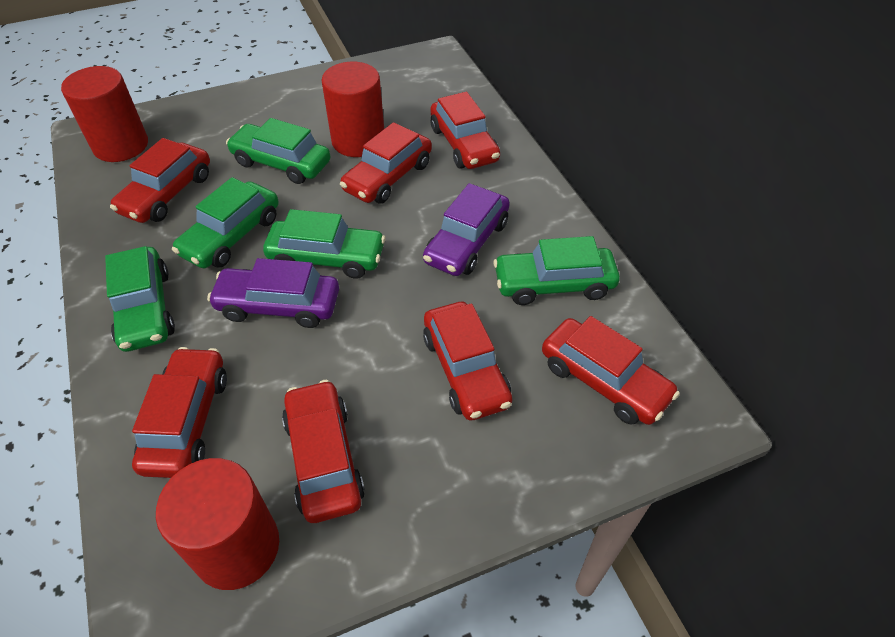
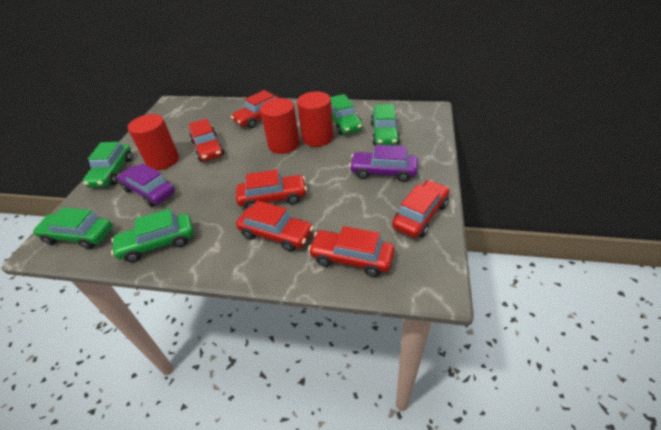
red car: 7 -> 6

